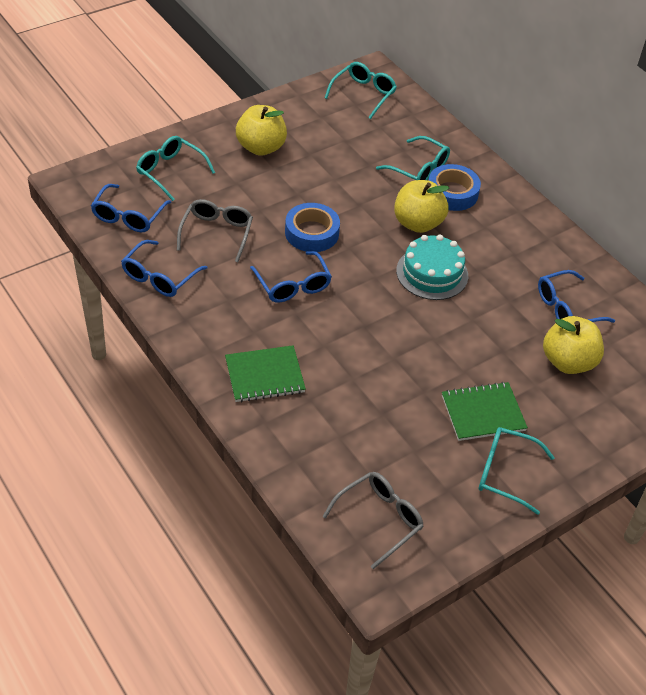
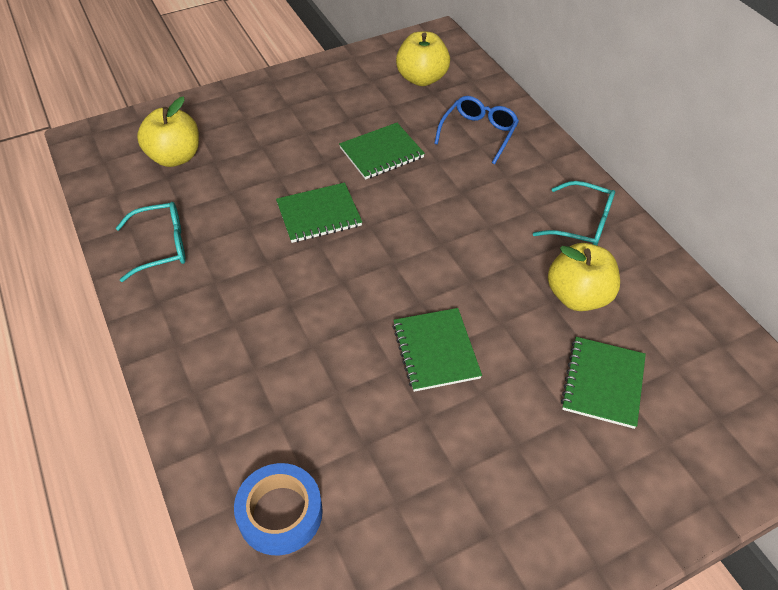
blue glasses: 4 -> 1
blue tape: 2 -> 1
green notebook: 2 -> 4
grey glasses: 2 -> 0
turquoise cake: 1 -> 0
turquoise glasses: 4 -> 2

